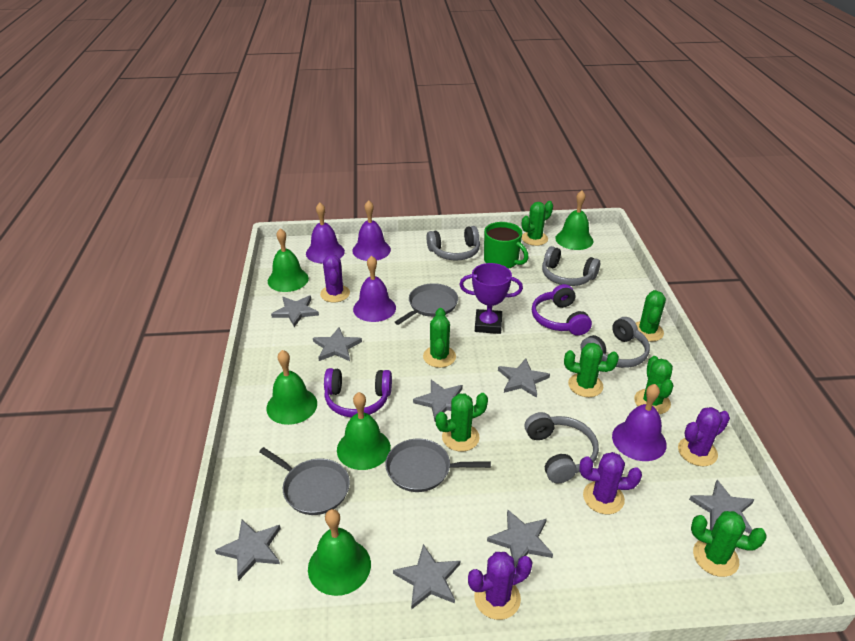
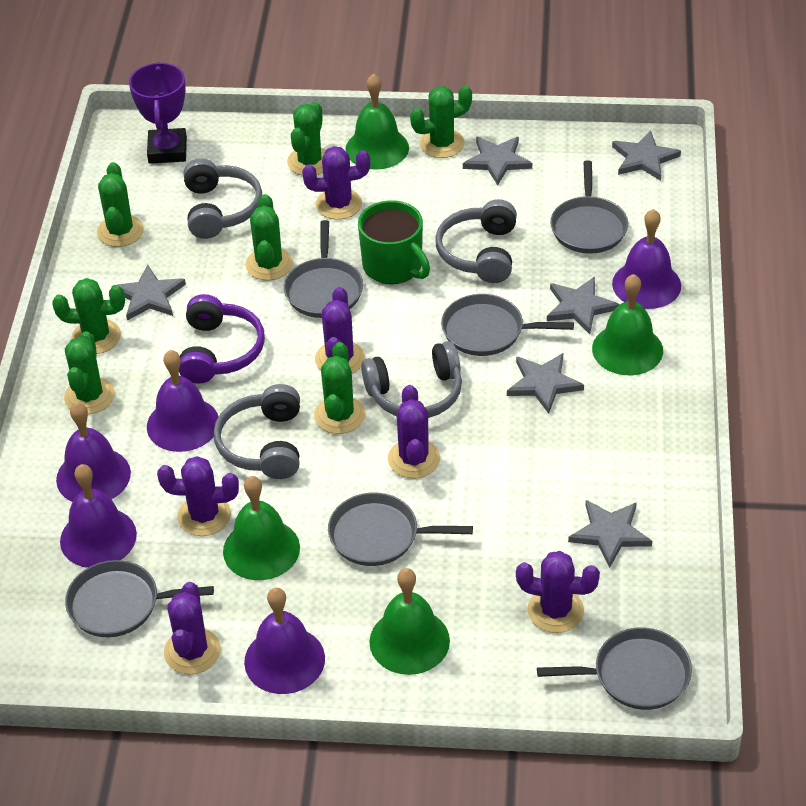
green bell: 5 -> 4
grey pan: 3 -> 6
grey star: 8 -> 6
purple bell: 4 -> 5
purple cactus: 4 -> 6
purple headphones: 2 -> 1

